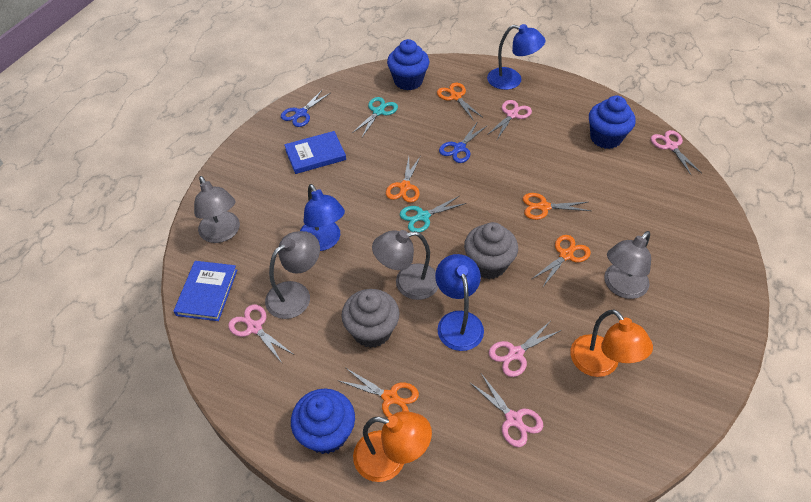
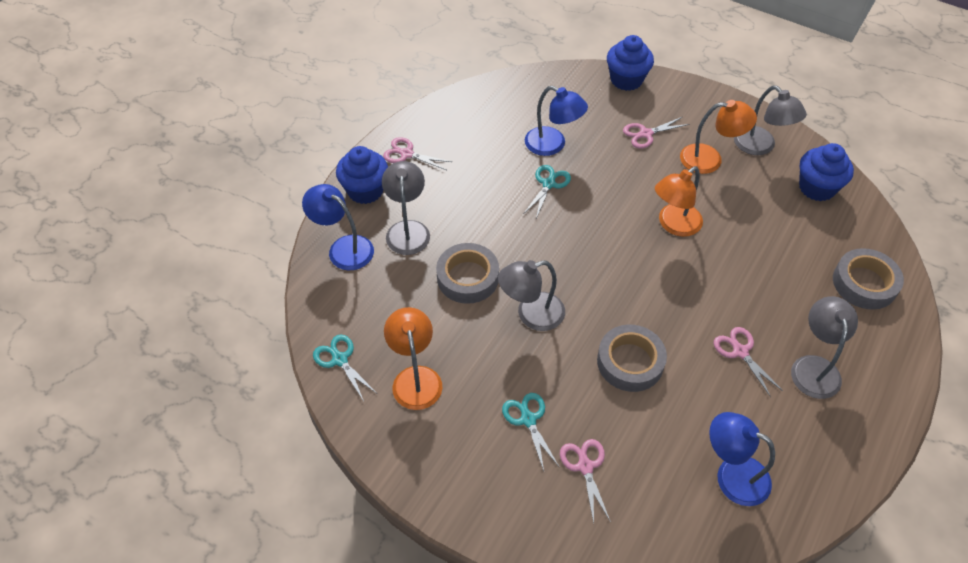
blue book: 2 -> 0
blue scissors: 2 -> 0
grey cupcake: 2 -> 0
grey tape: 0 -> 3
orange lamp: 2 -> 3
orange scissors: 5 -> 0
pink scissors: 5 -> 4
turquoise scissors: 2 -> 3

